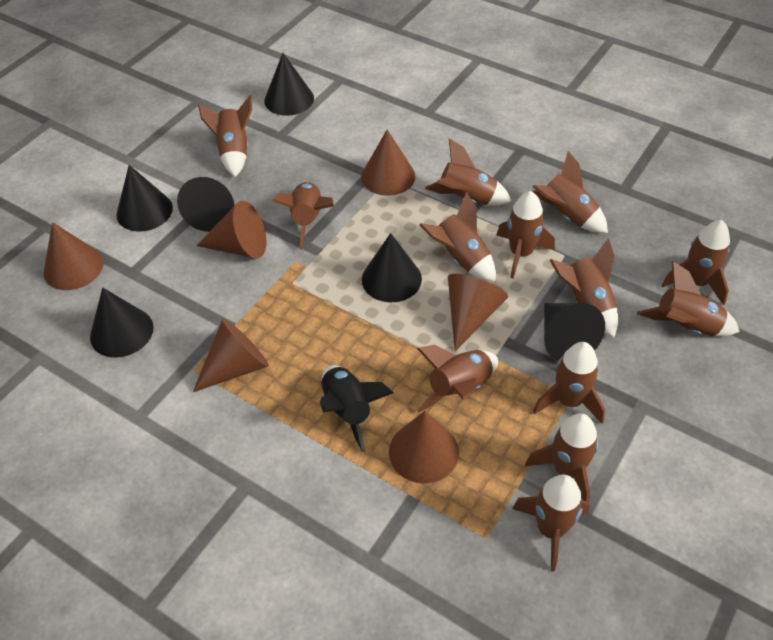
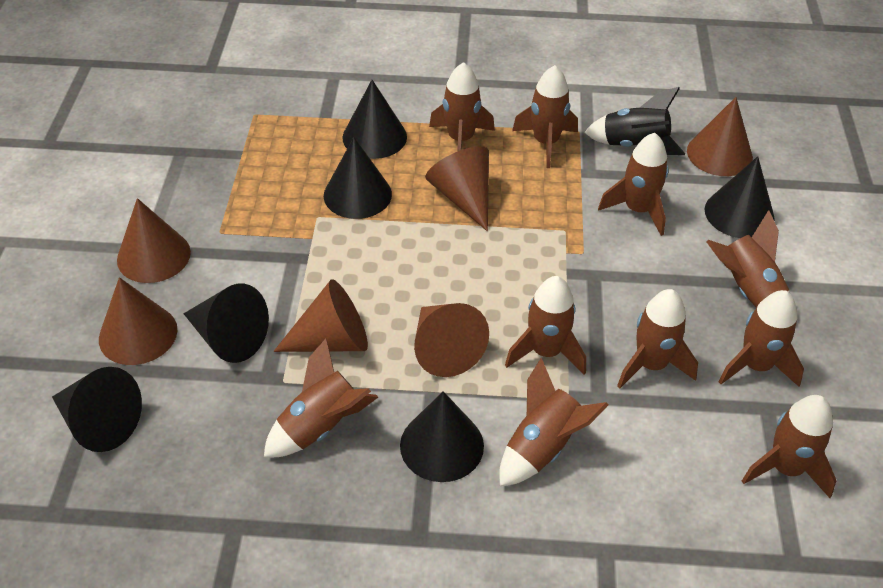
brown rocket: 13 -> 10

